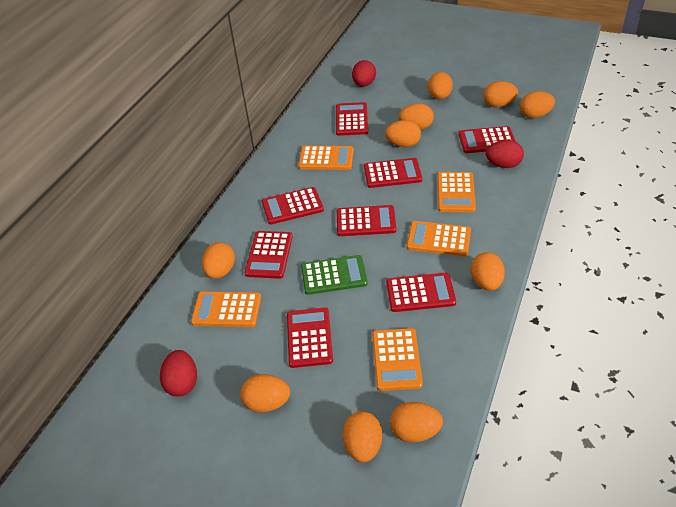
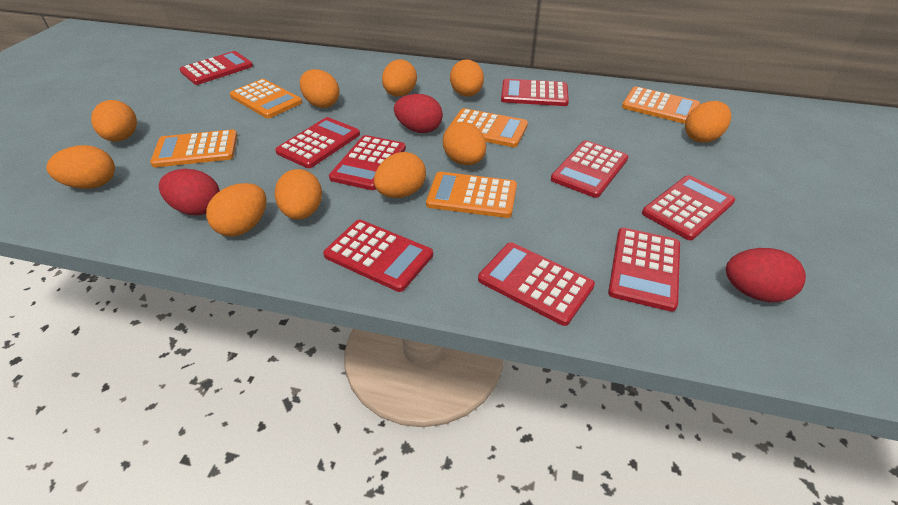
green calculator: 1 -> 0
red calculator: 8 -> 9

